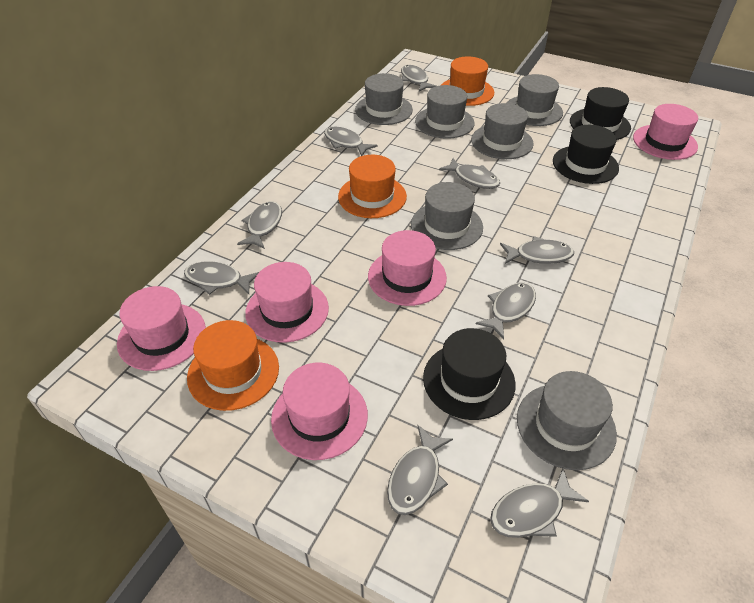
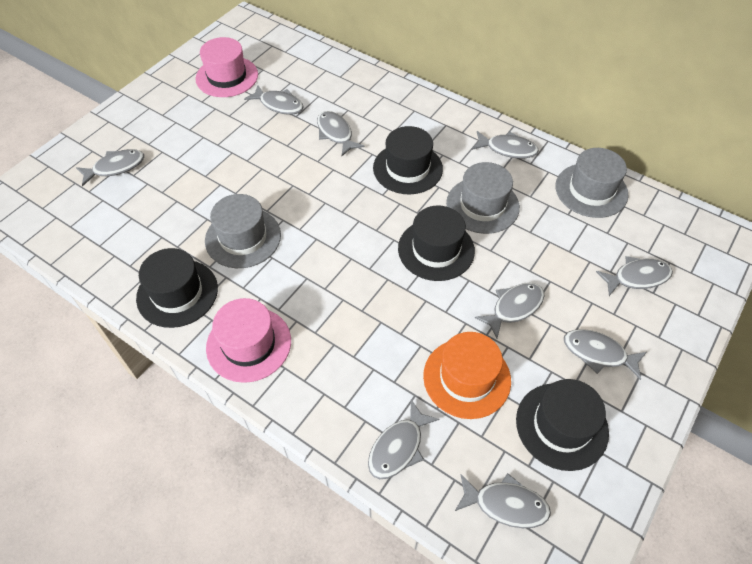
black hat: 3 -> 4
grey hat: 6 -> 3
orange hat: 3 -> 1
pink hat: 5 -> 2

